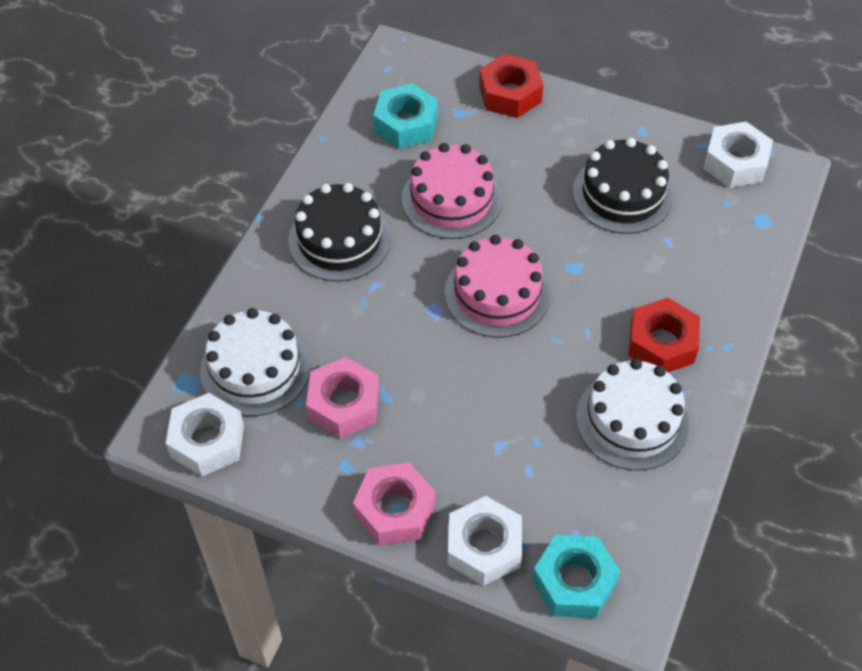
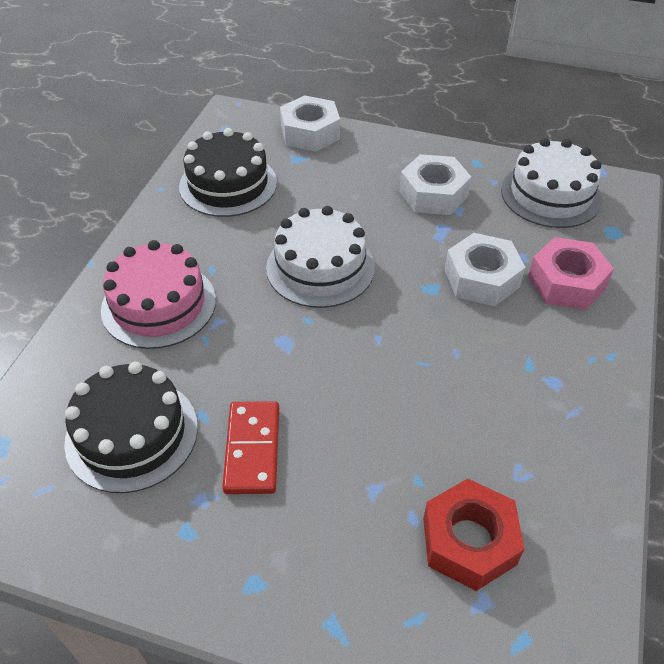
pink cake: 2 -> 1
pink nut: 2 -> 1
red domino: 0 -> 1
red nut: 2 -> 1
turquoise nut: 2 -> 0

